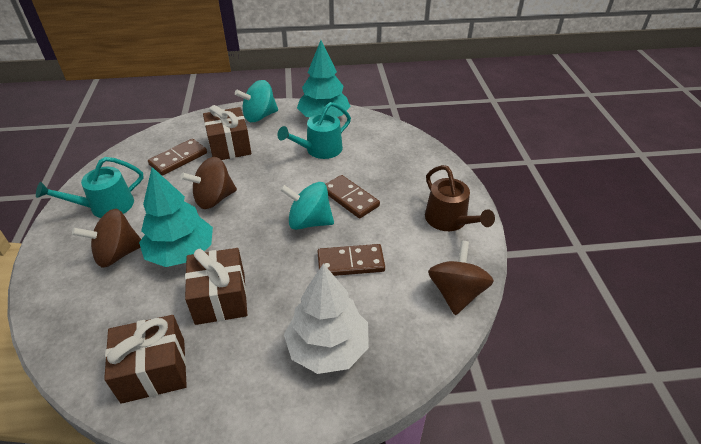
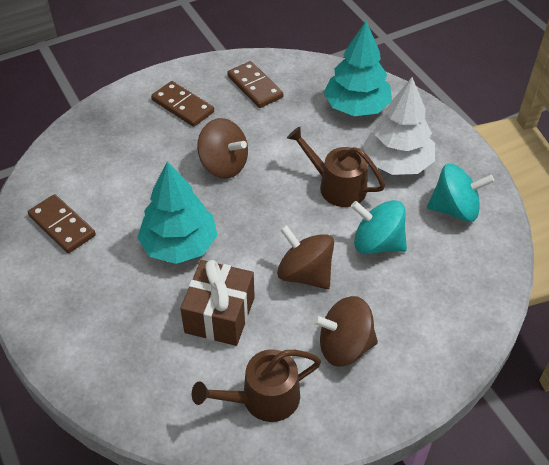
brown gift: 3 -> 1
brown watering can: 1 -> 2
turquoise watering can: 2 -> 0

